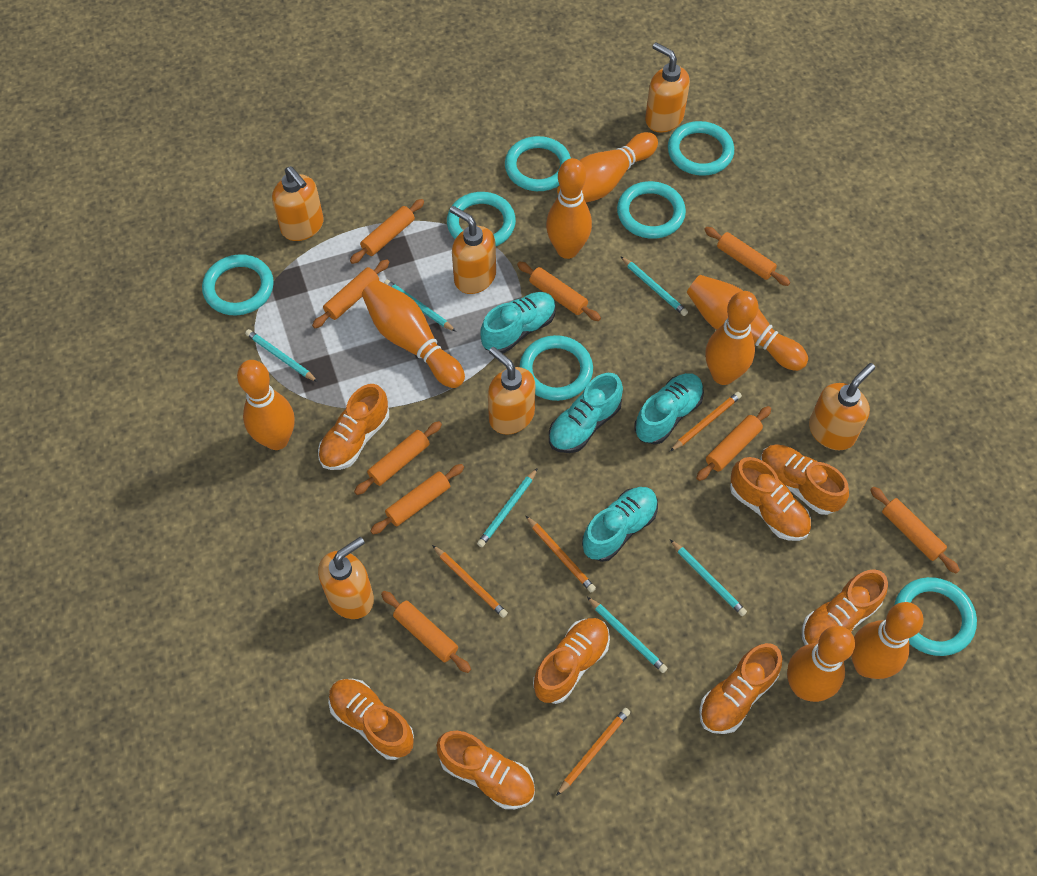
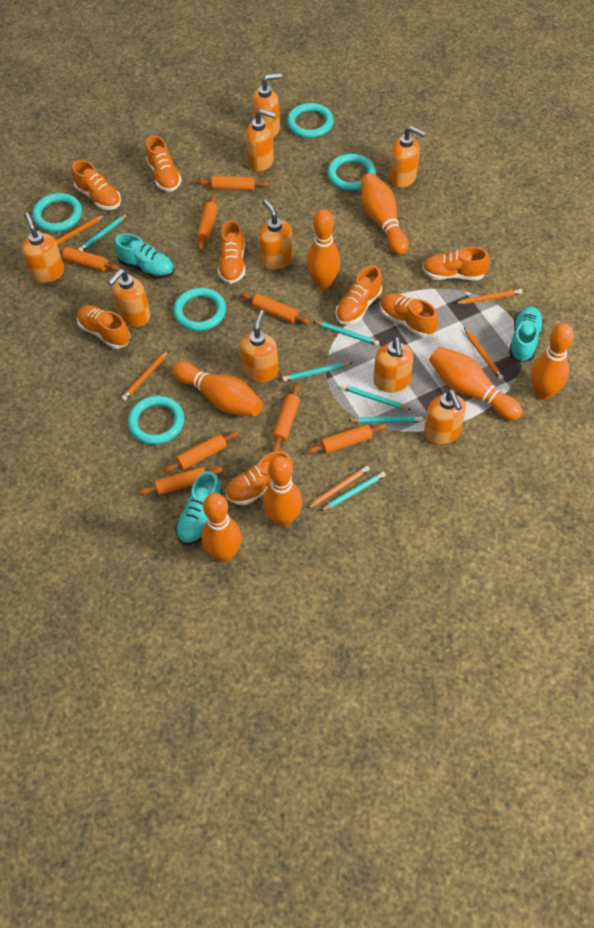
orange bowling pin: 8 -> 7
orange pencil: 4 -> 5
orange rolling pin: 9 -> 8
orange soap dispenser: 6 -> 9
turquoise ring: 7 -> 5
turquoise shoe: 4 -> 3

